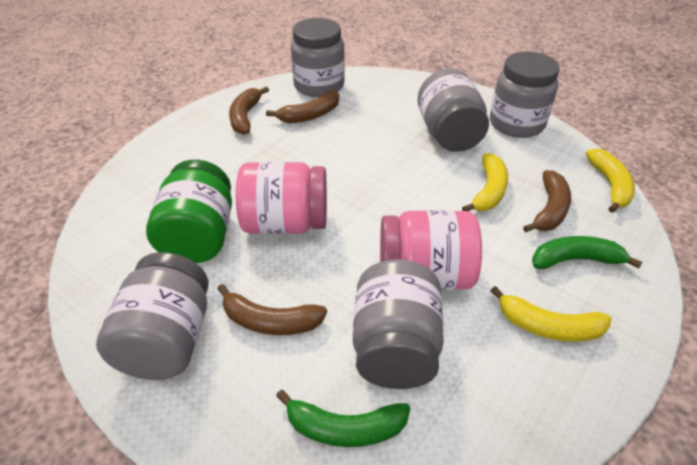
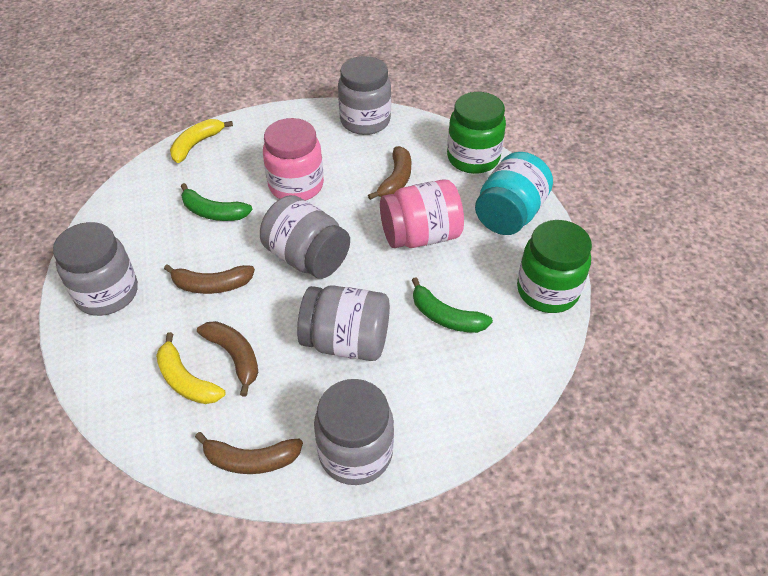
green jar: 1 -> 2
turquoise jar: 0 -> 1
yellow banana: 3 -> 2

